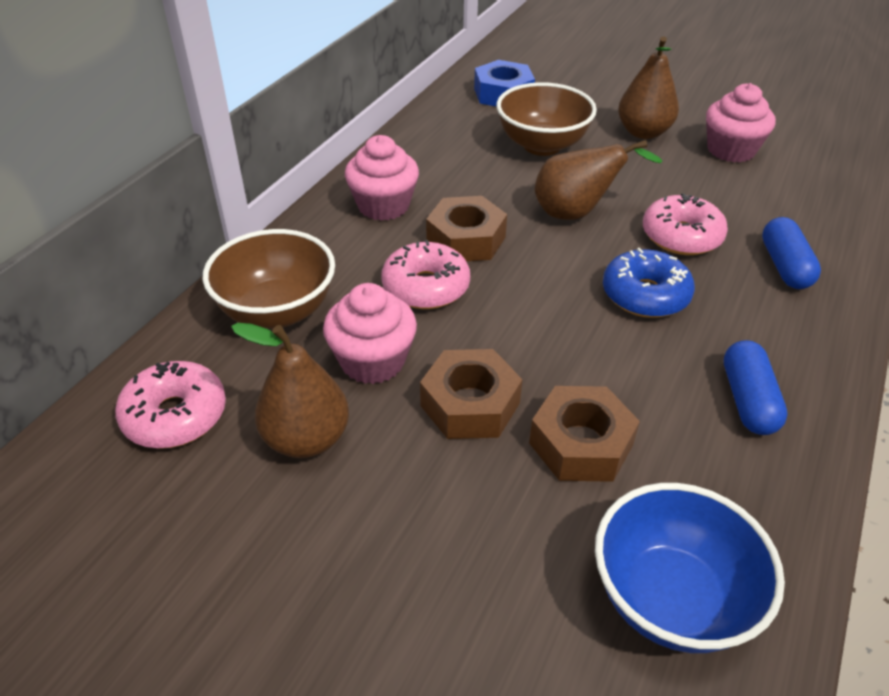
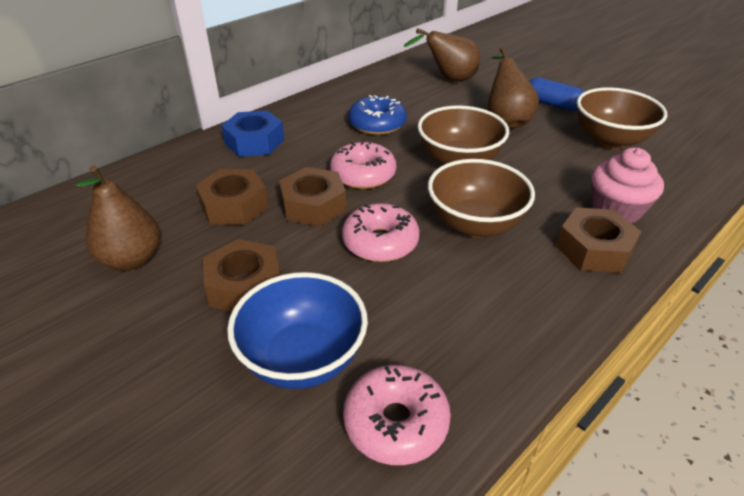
blue capsule: 2 -> 1
brown bowl: 2 -> 3
brown nut: 3 -> 4
pink cupcake: 3 -> 1

